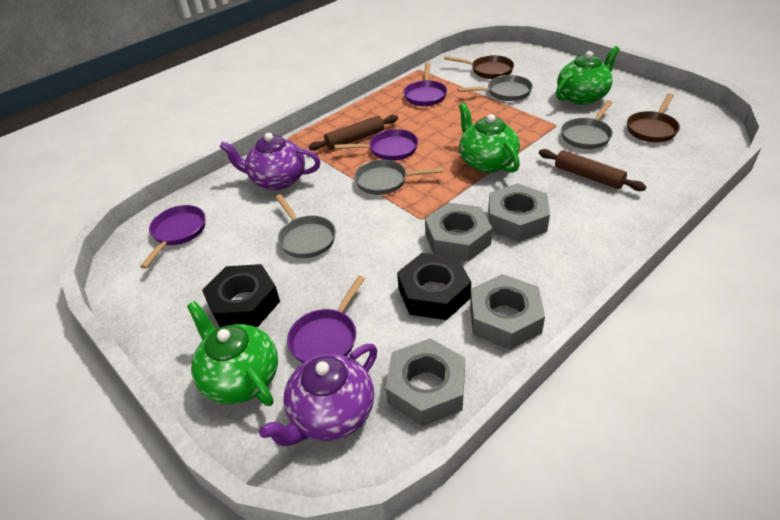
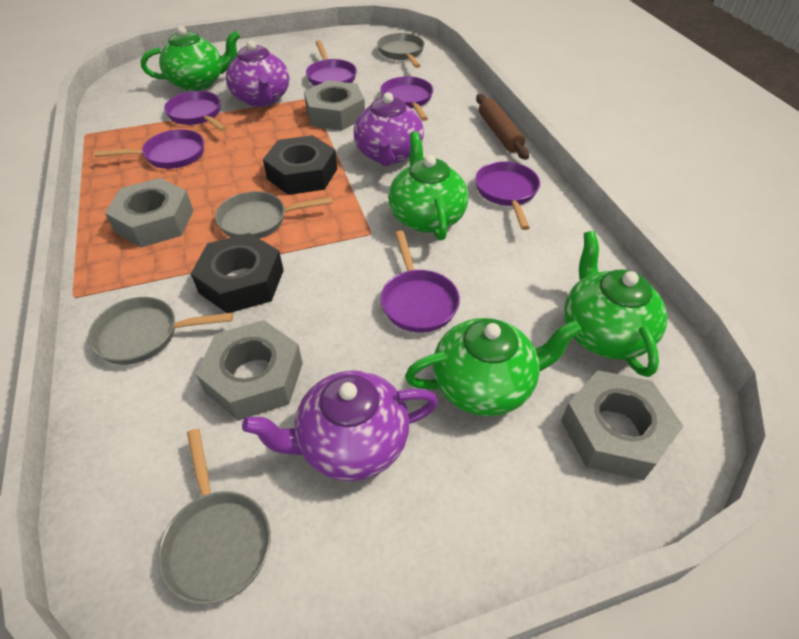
brown pan: 2 -> 0
brown rolling pin: 2 -> 1
green teapot: 3 -> 4
purple pan: 4 -> 6
purple teapot: 2 -> 3

